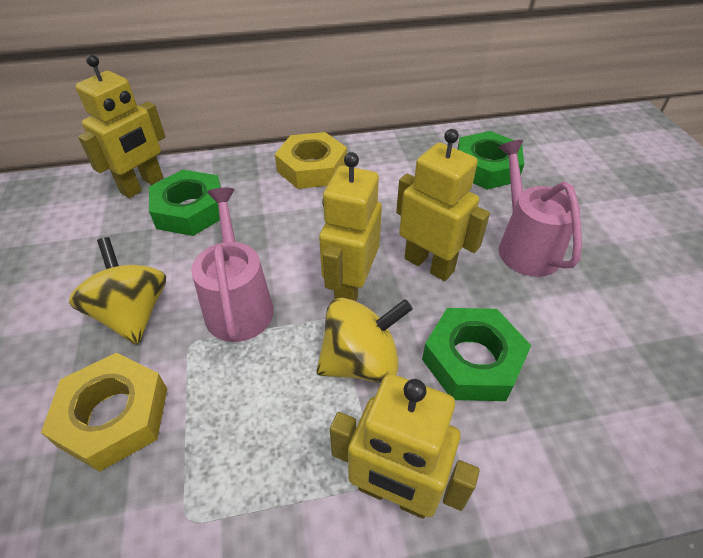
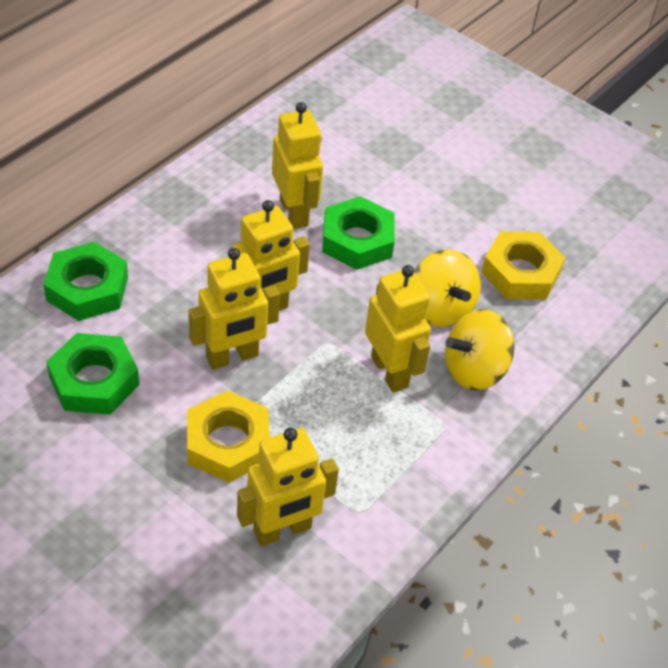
pink watering can: 2 -> 0
yellow robot: 4 -> 5

